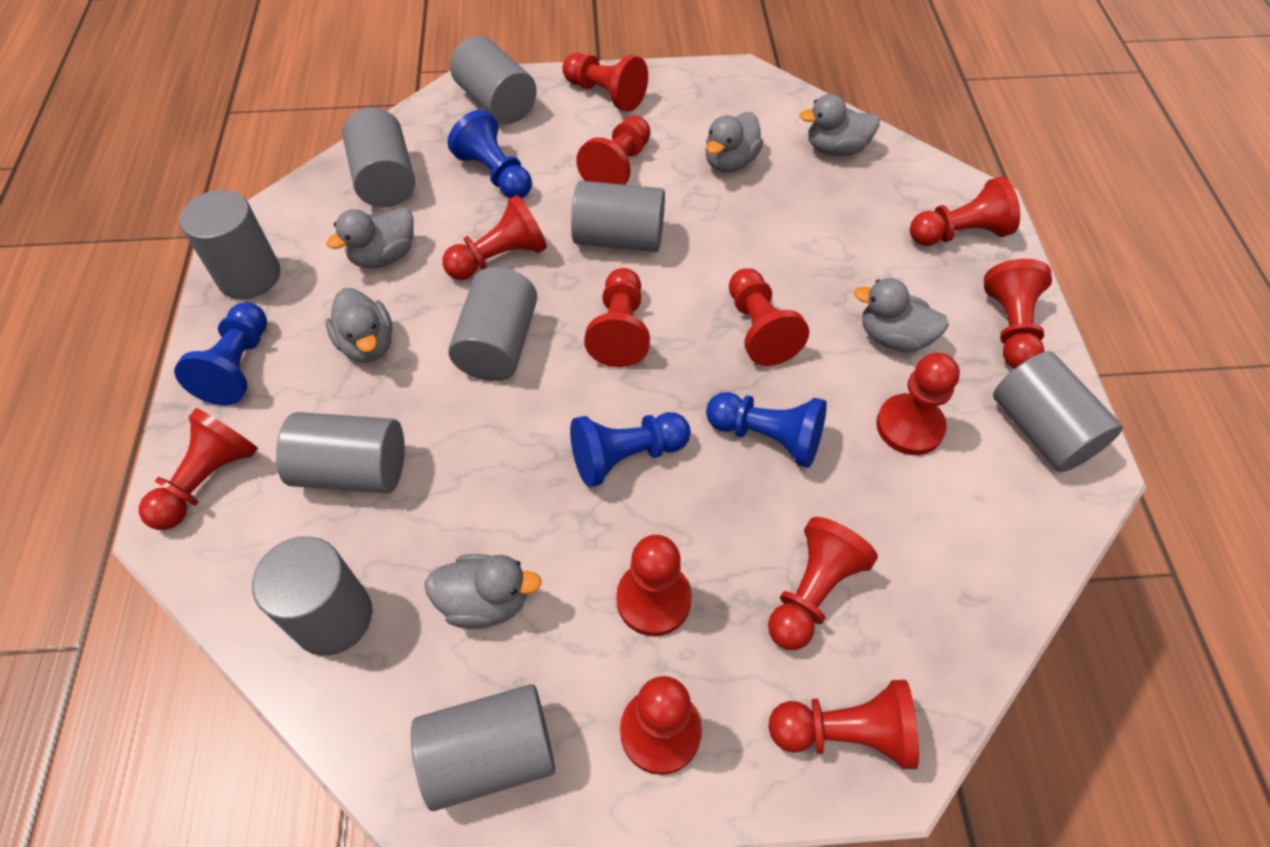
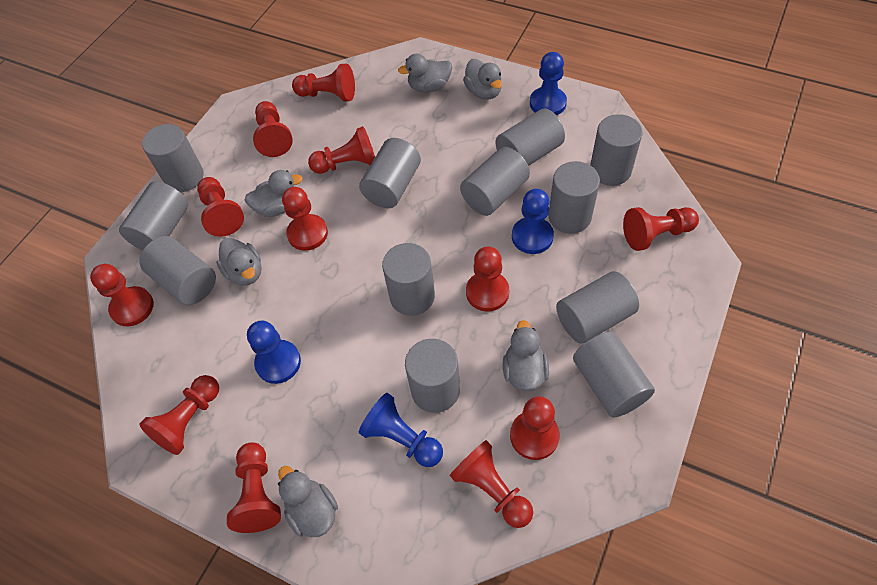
grey cylinder: 9 -> 12
red pawn: 13 -> 12

